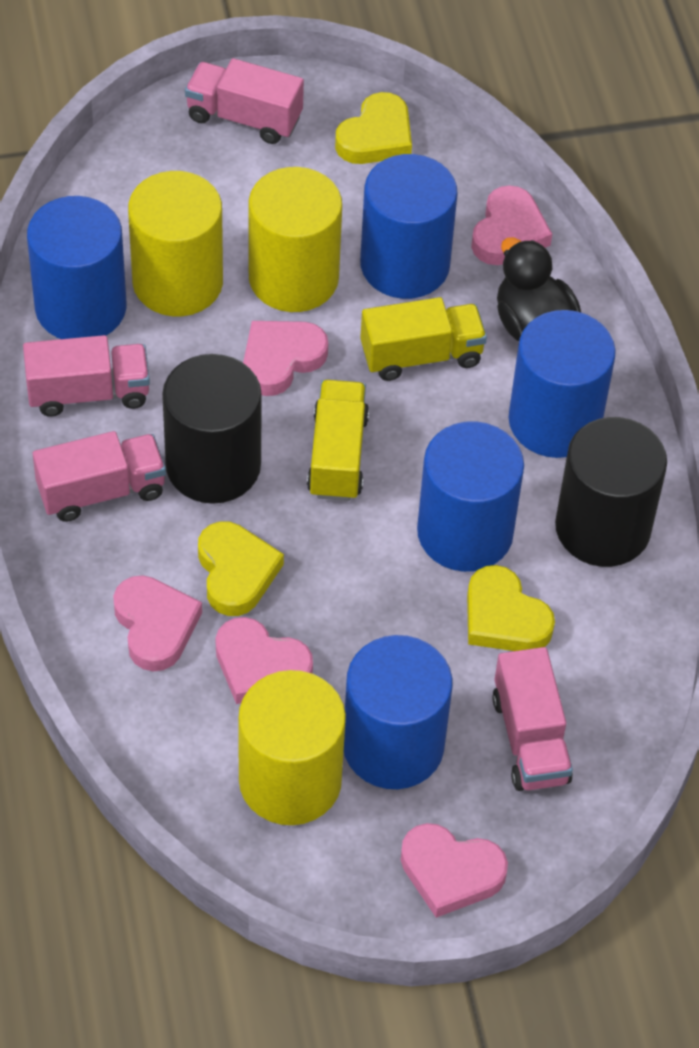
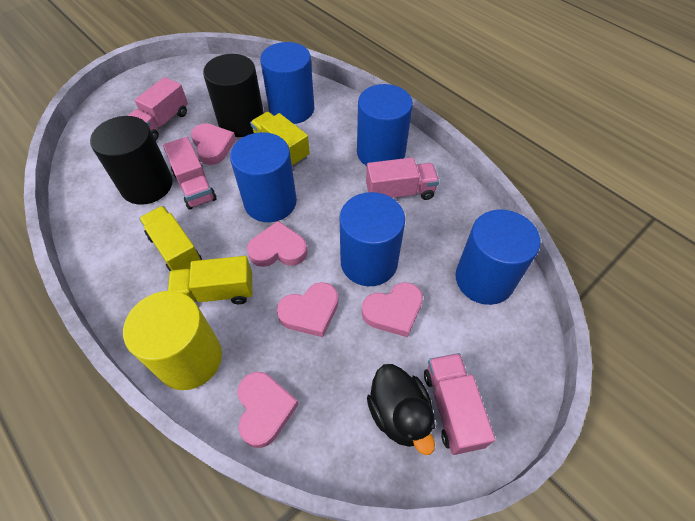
yellow cylinder: 3 -> 1
yellow heart: 3 -> 0
yellow truck: 2 -> 3

